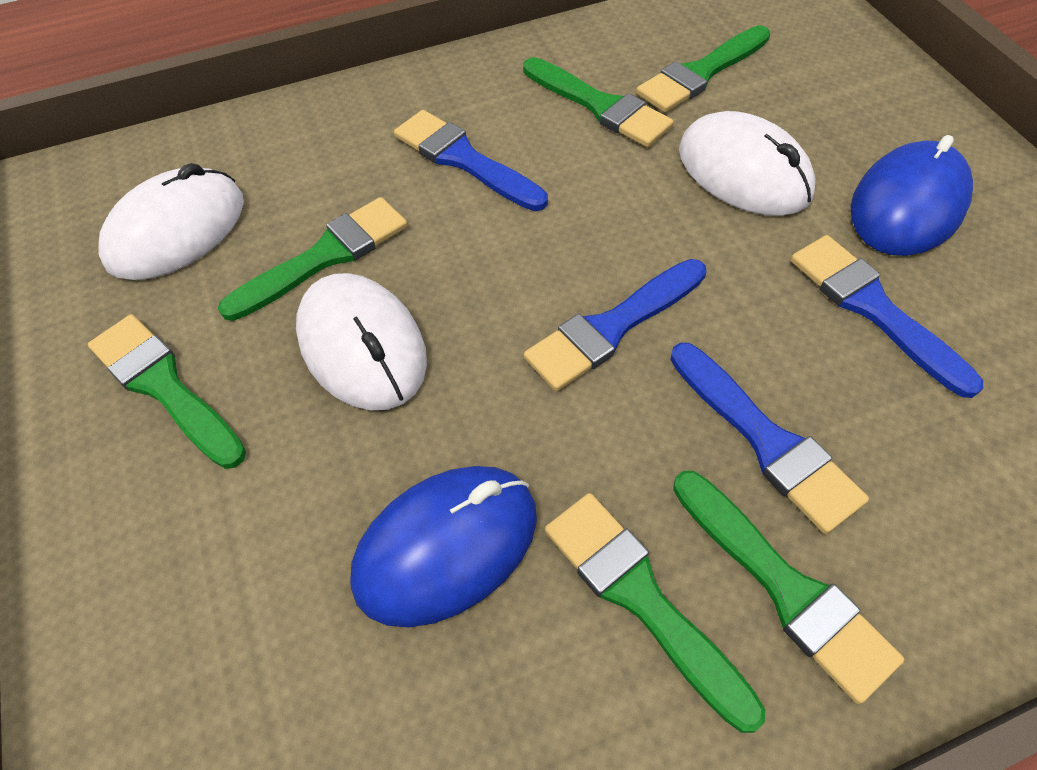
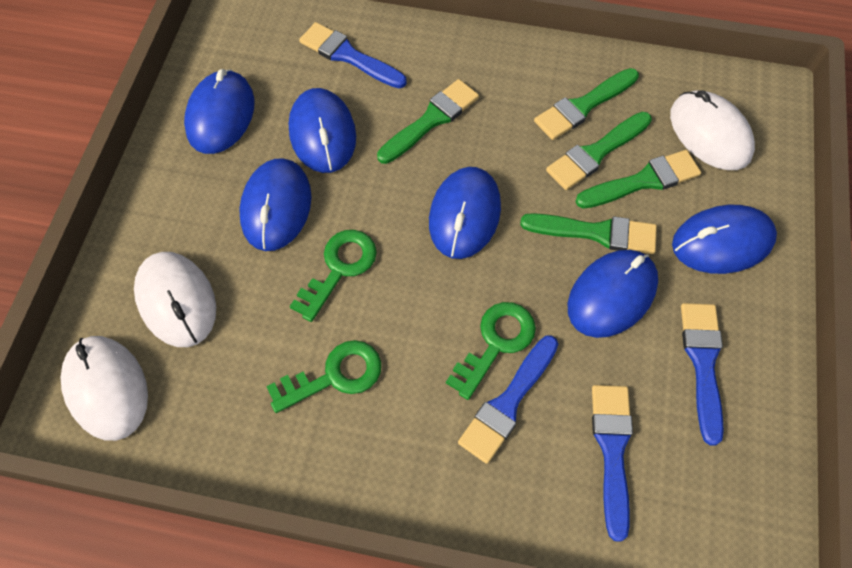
blue mouse: 2 -> 6
green brush: 6 -> 5
green key: 0 -> 3

